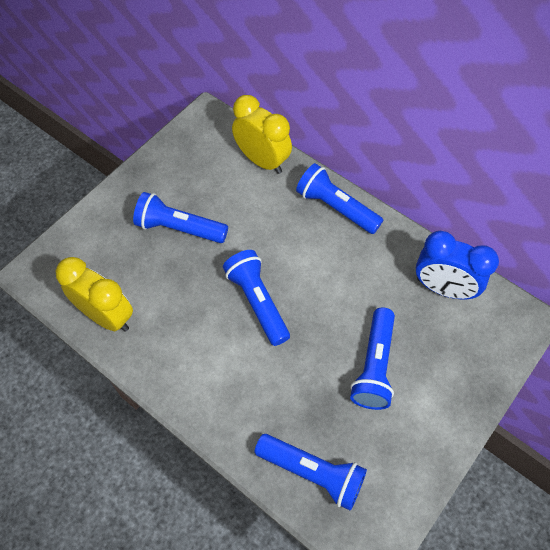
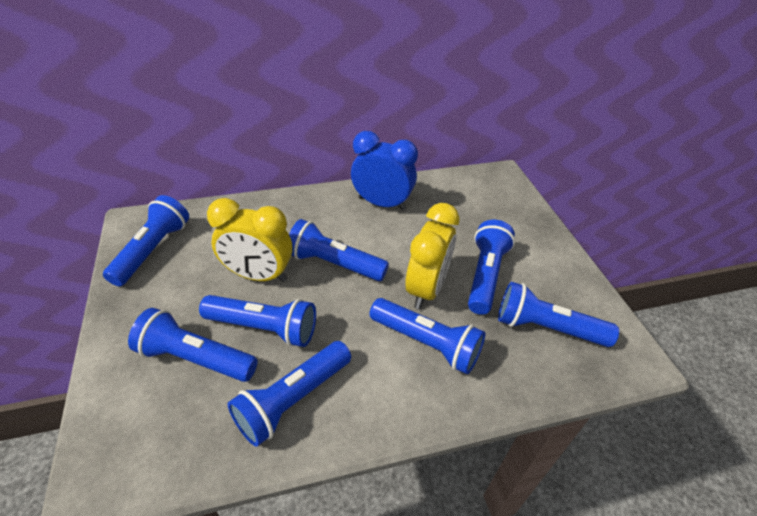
blue flashlight: 5 -> 8

